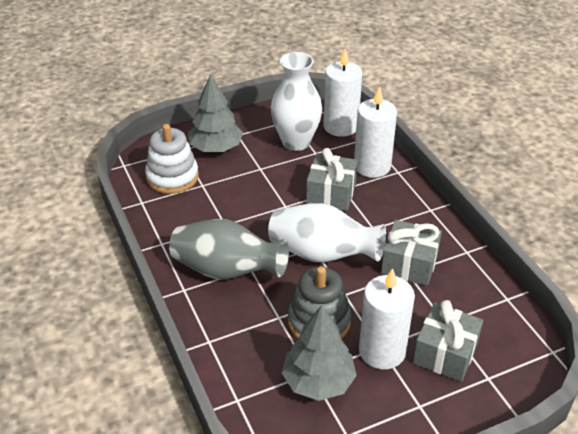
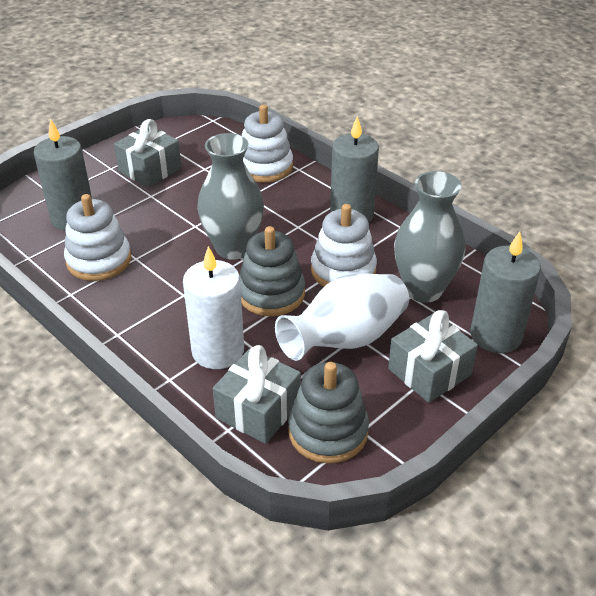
grey candle: 0 -> 3
grey stacking toy: 1 -> 2
grey tree: 2 -> 0
grey vase: 1 -> 2
white candle: 3 -> 1
white stacking toy: 1 -> 3
white vase: 2 -> 1

